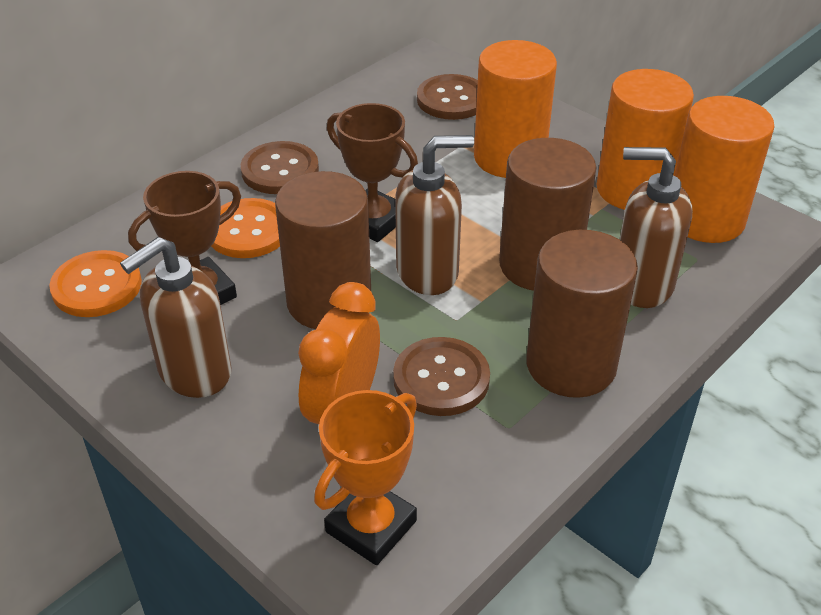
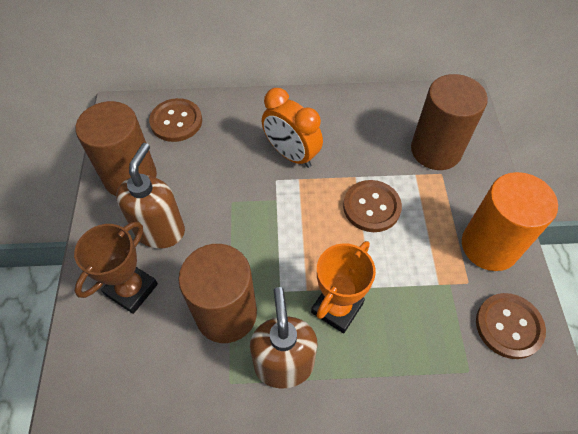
brown soap dispenser: 3 -> 2
brown trophy: 2 -> 1
orange button: 2 -> 0
orange cylinder: 3 -> 1

